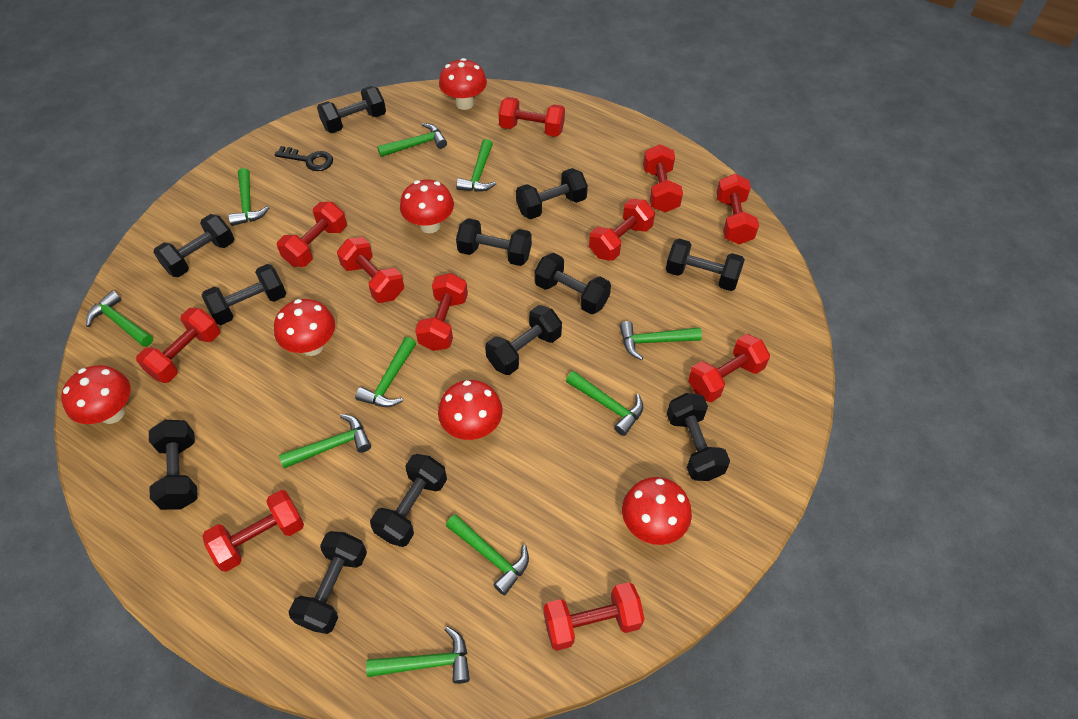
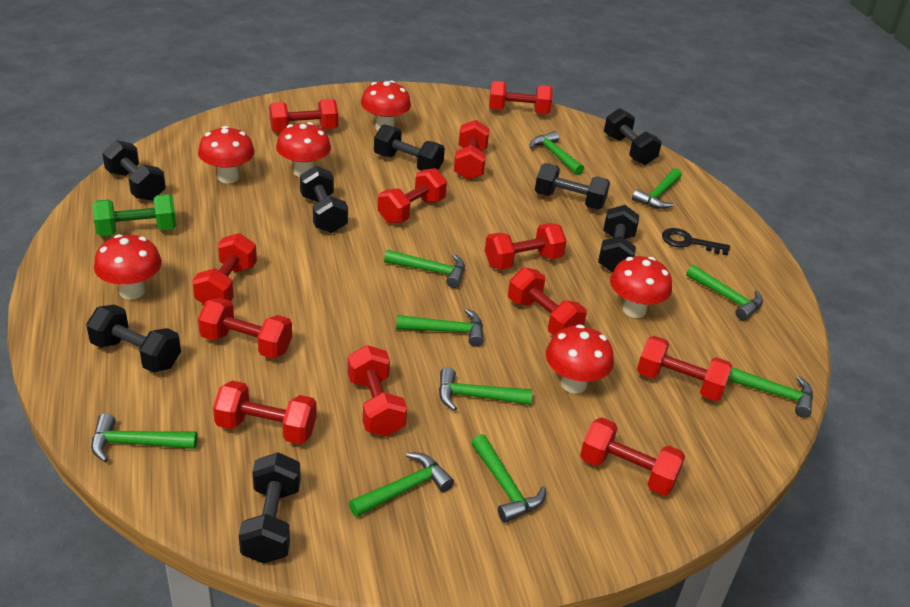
black dumbbell: 12 -> 8
green dumbbell: 0 -> 1
red dumbbell: 11 -> 12

